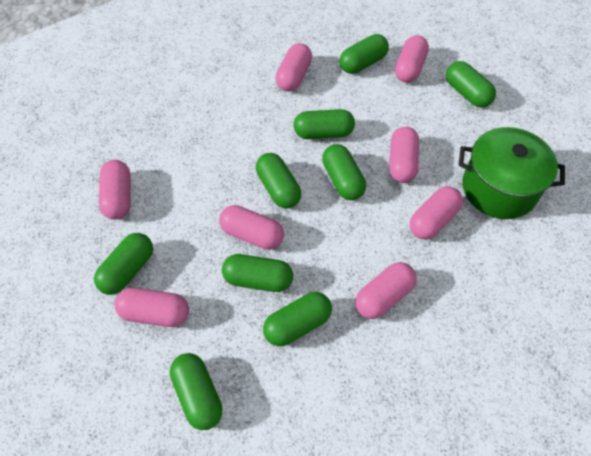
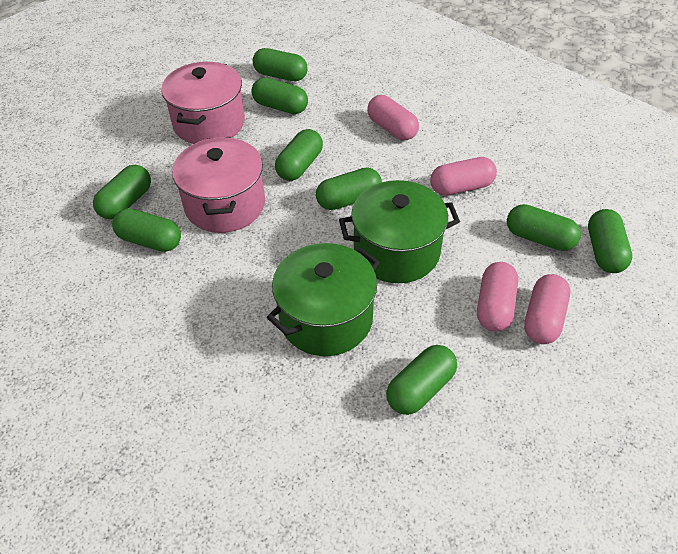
green pot: 1 -> 2
pink capsule: 8 -> 4
pink pot: 0 -> 2

